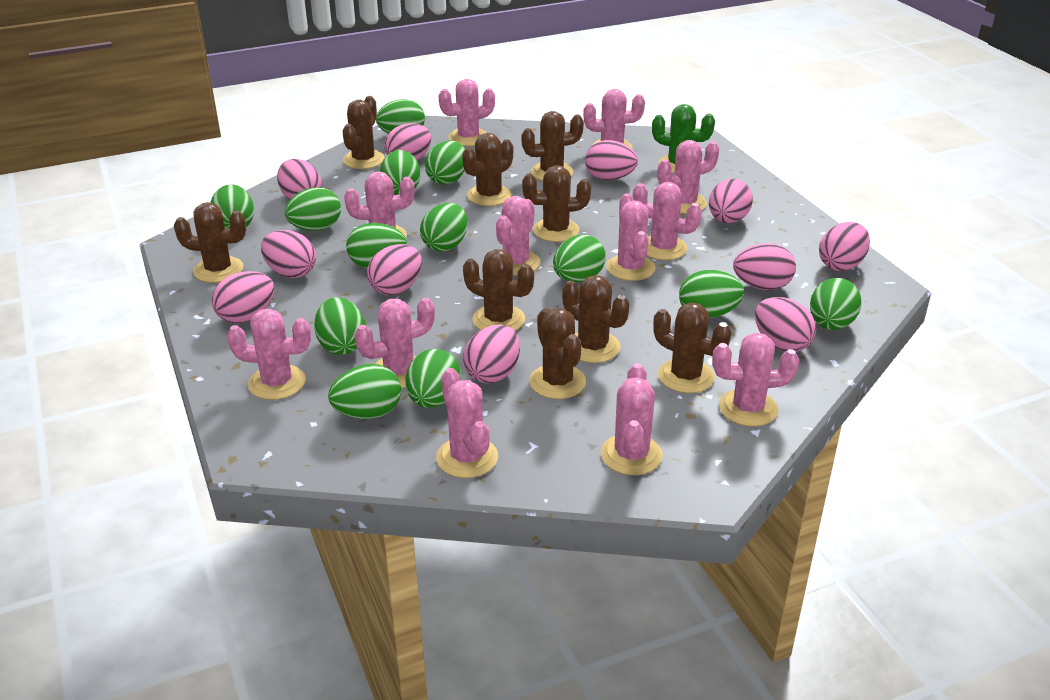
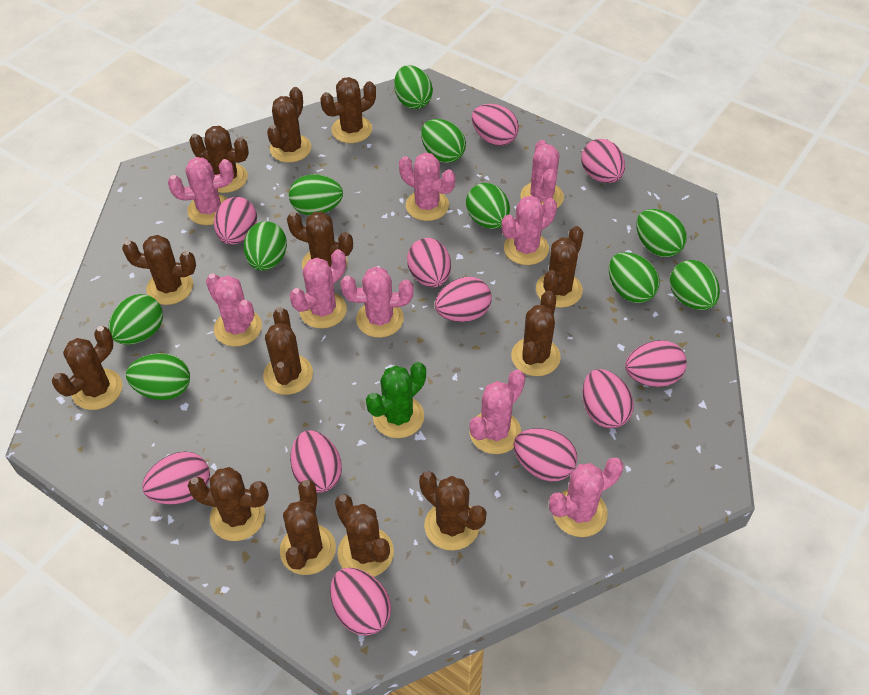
brown cactus: 9 -> 13
green egg: 13 -> 10
pink cactus: 12 -> 9

